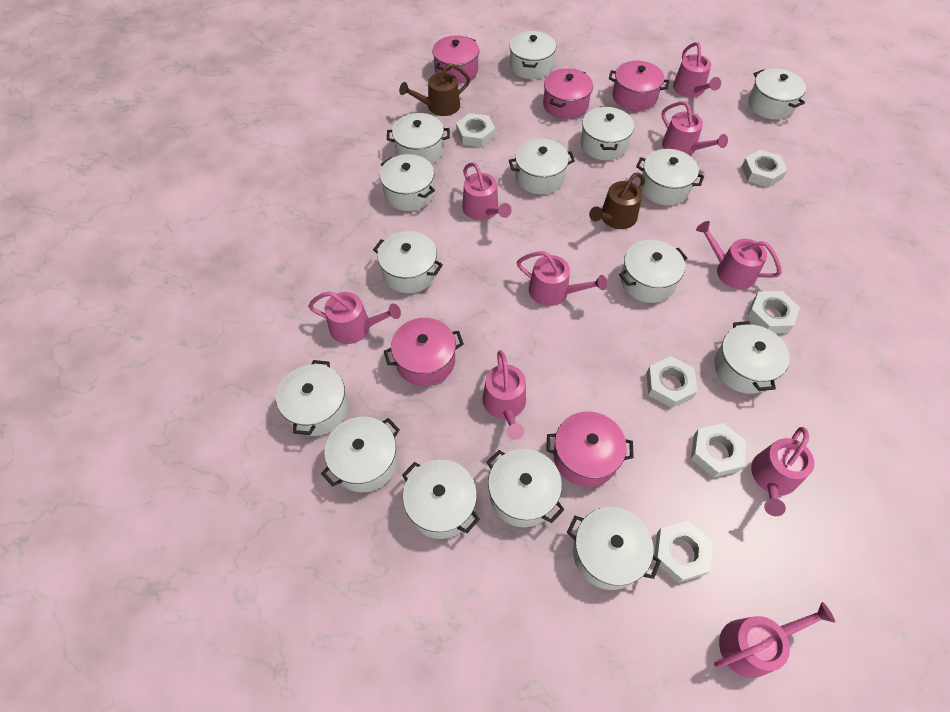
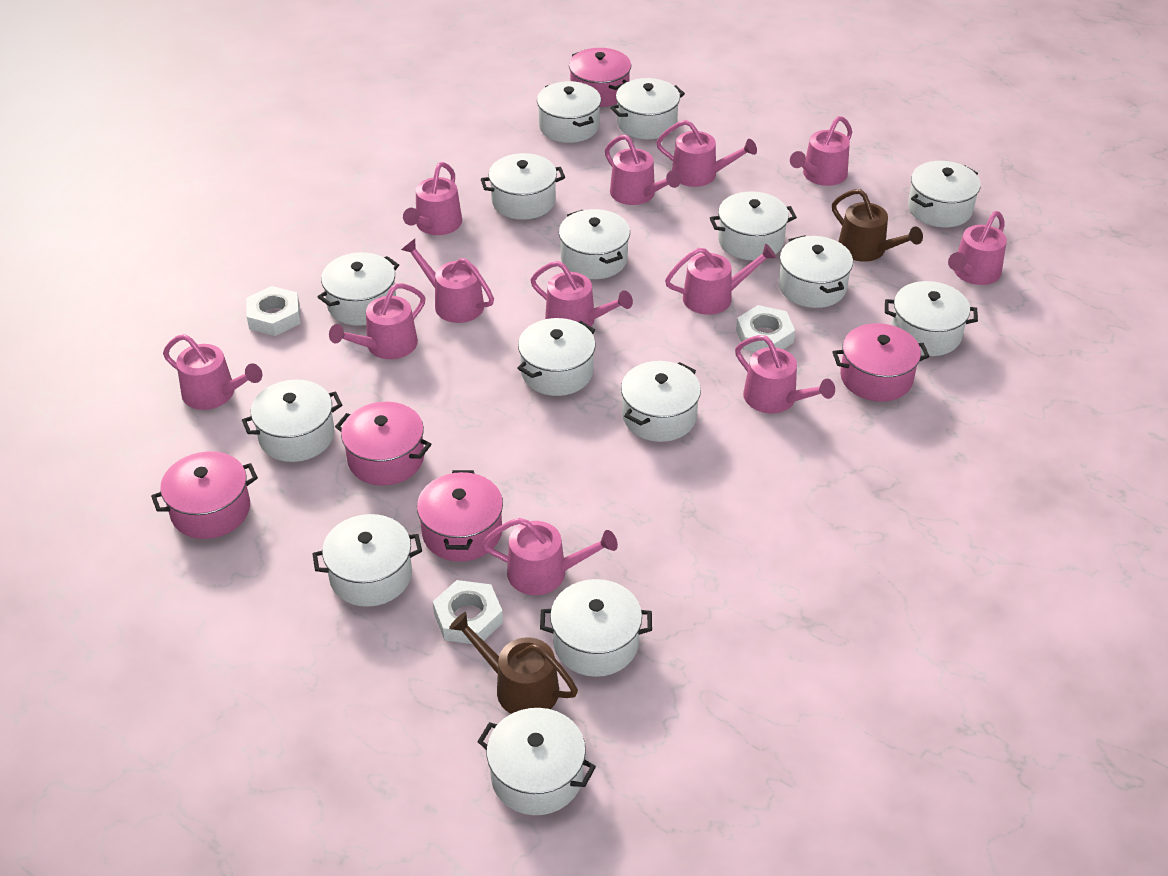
pink watering can: 9 -> 12
white nut: 6 -> 3

